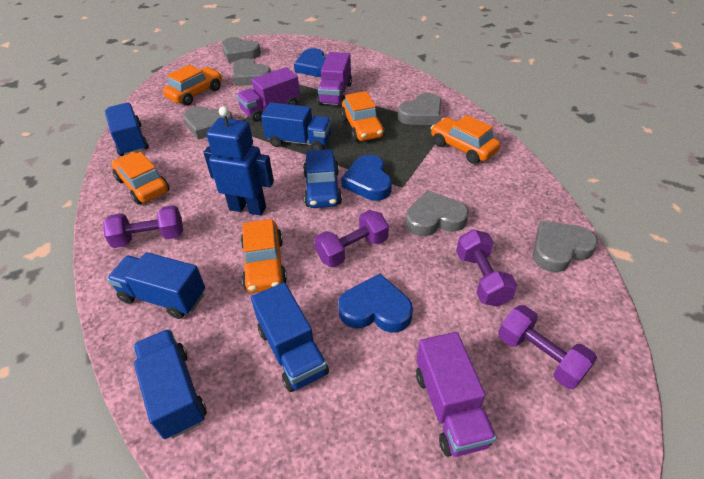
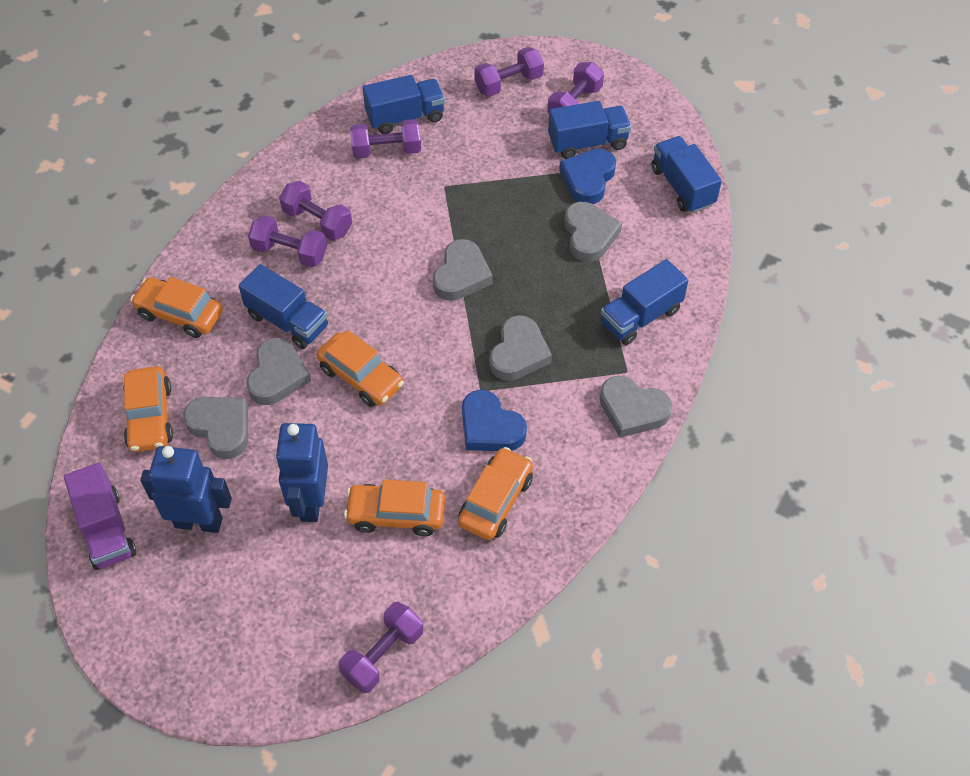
blue car: 1 -> 0
blue heart: 3 -> 2
blue robot: 1 -> 2
purple dumbbell: 4 -> 6
purple truck: 3 -> 1

